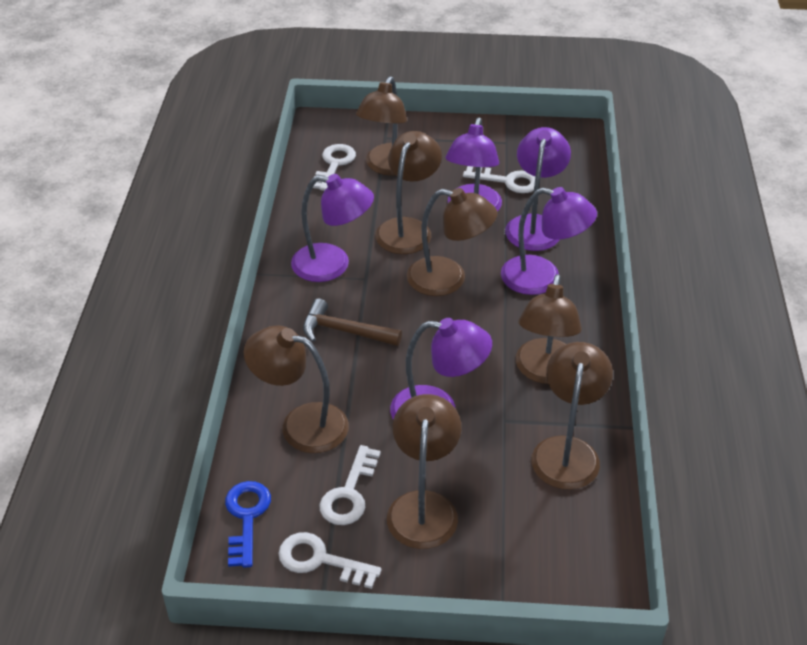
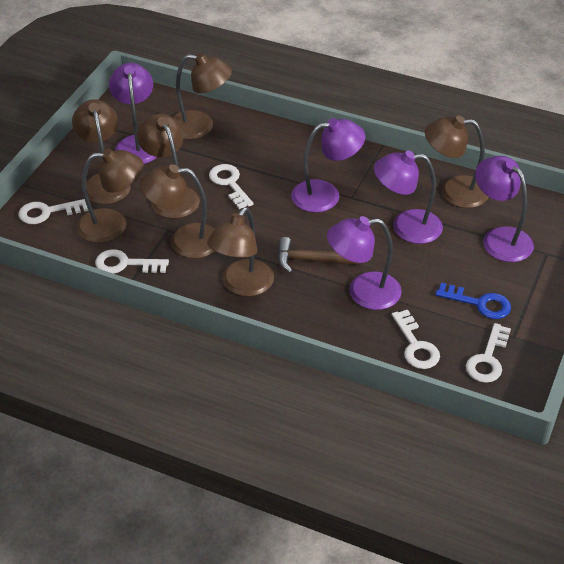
white key: 4 -> 5

